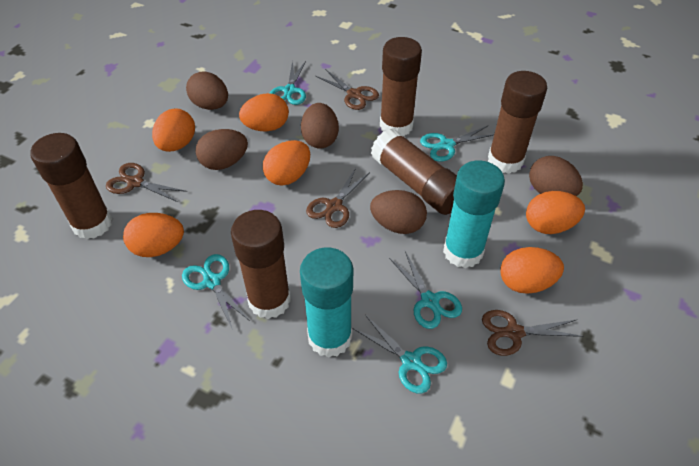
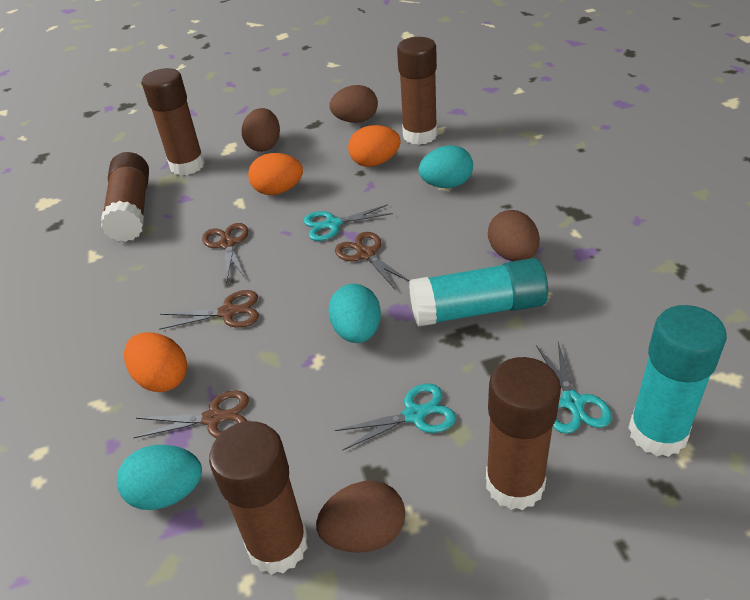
brown egg: 5 -> 4
orange egg: 6 -> 3
turquoise egg: 0 -> 3
turquoise scissors: 5 -> 3

